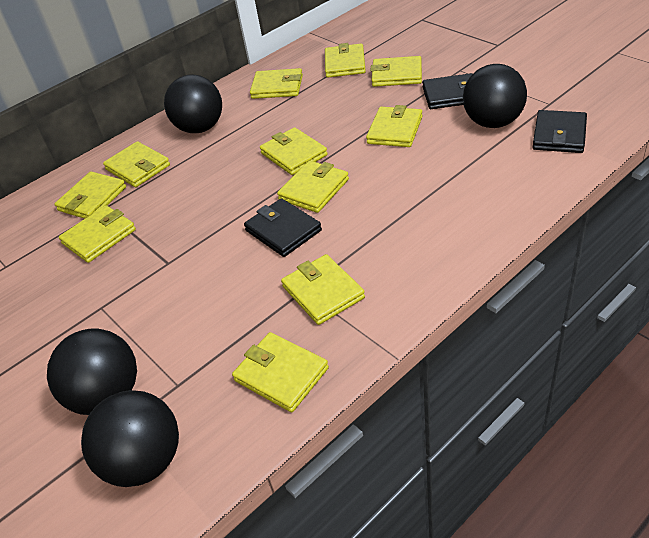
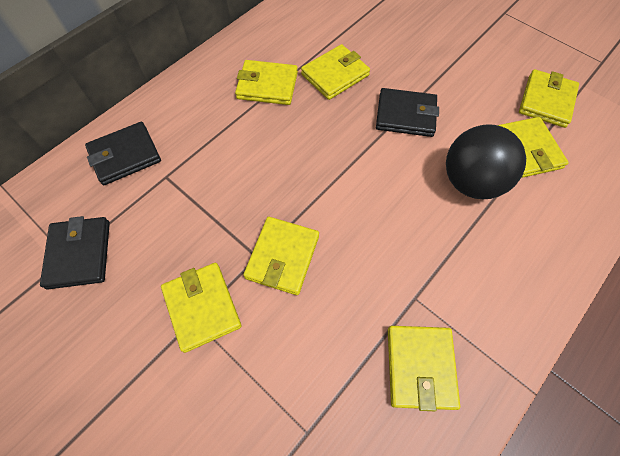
black ball: 4 -> 1
yellow wallet: 11 -> 7

